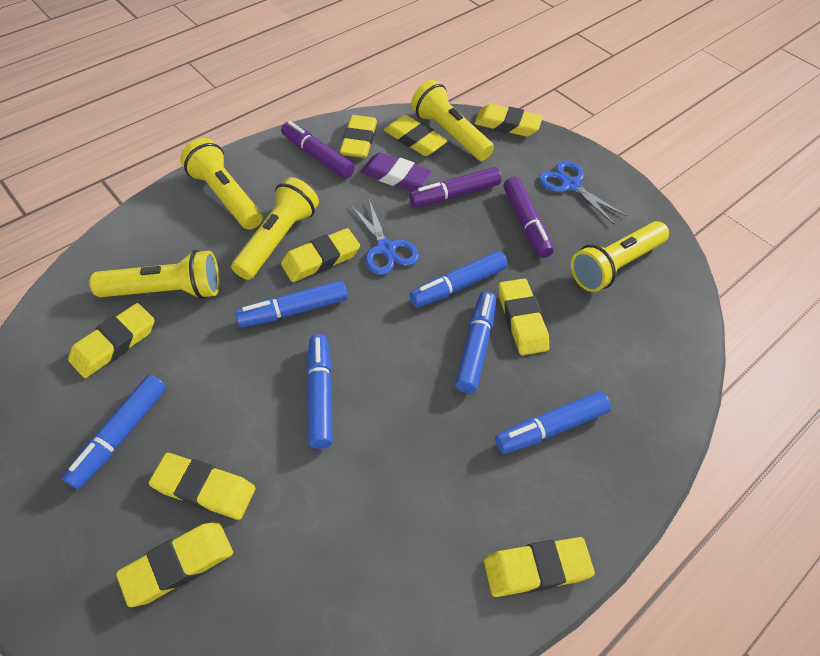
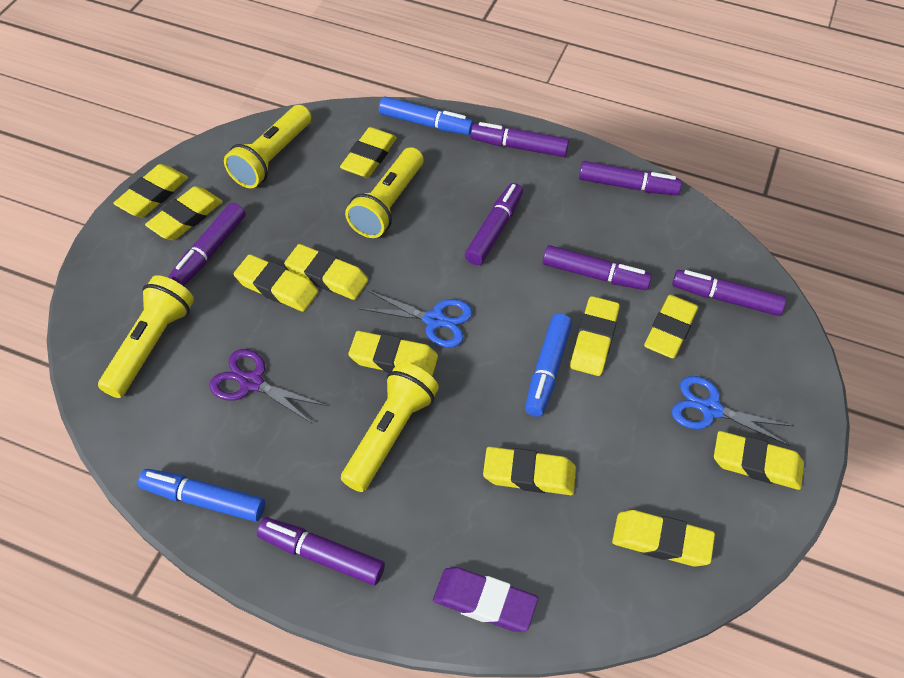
blue marker: 6 -> 3
purple marker: 3 -> 7
purple scissors: 0 -> 1
yellow eraser: 9 -> 11
yellow flashlight: 5 -> 4

